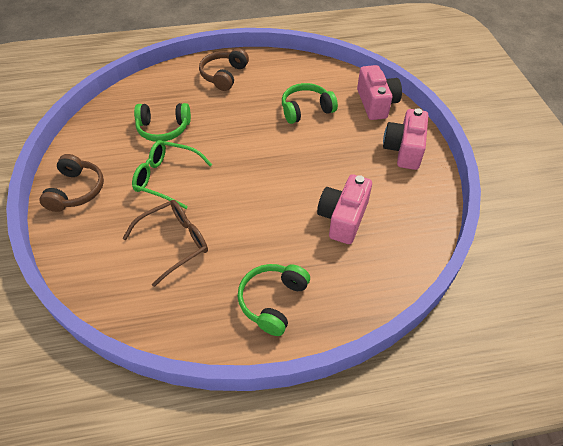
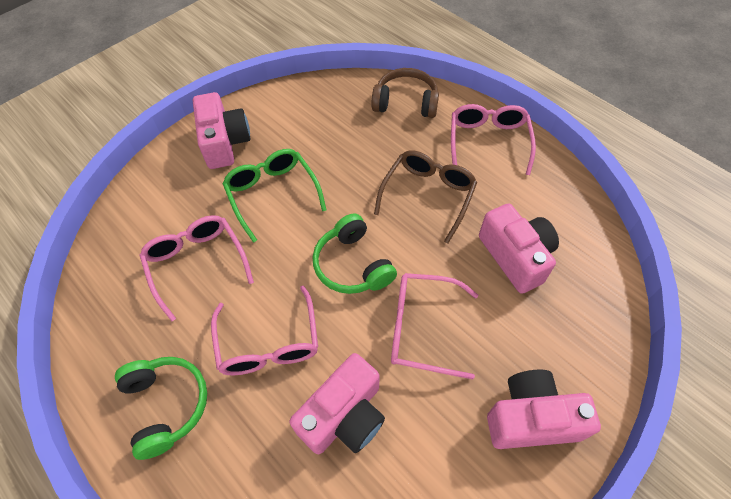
brown headphones: 2 -> 1
green headphones: 3 -> 2
pink camera: 3 -> 4
pink glasses: 0 -> 4

